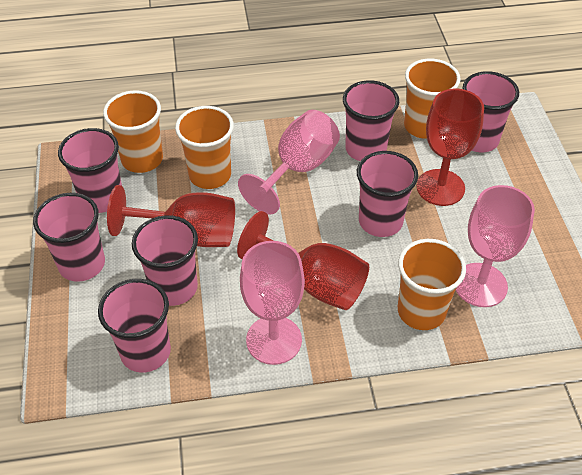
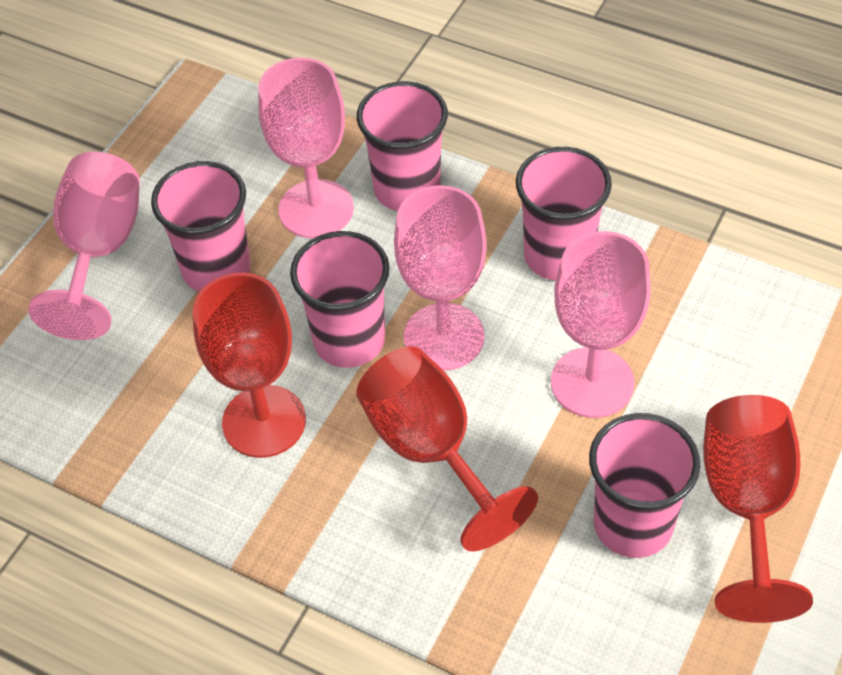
orange cup: 4 -> 0
pink cup: 7 -> 5
pink goblet: 3 -> 4

